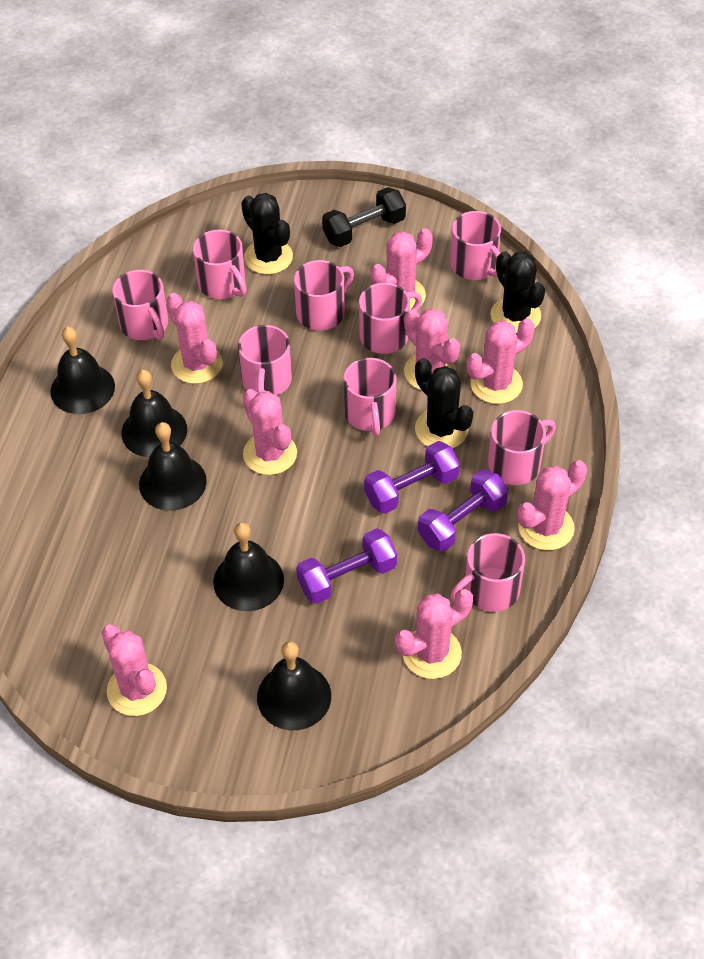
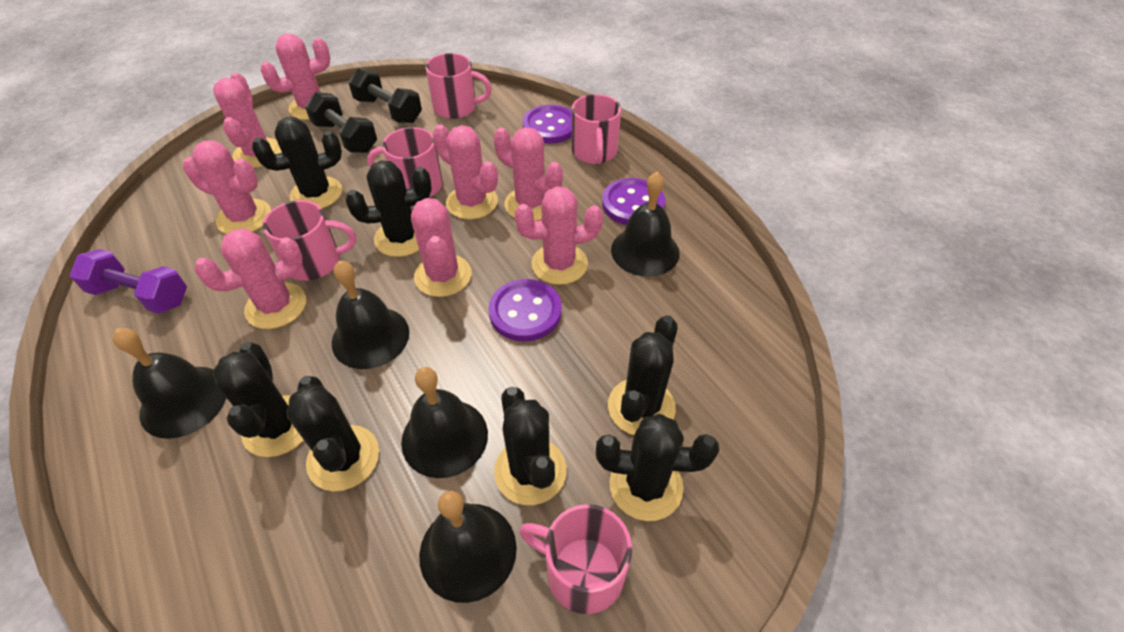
black cactus: 3 -> 7
black dumbbell: 1 -> 2
pink mug: 9 -> 5
purple button: 0 -> 3
purple dumbbell: 3 -> 1

